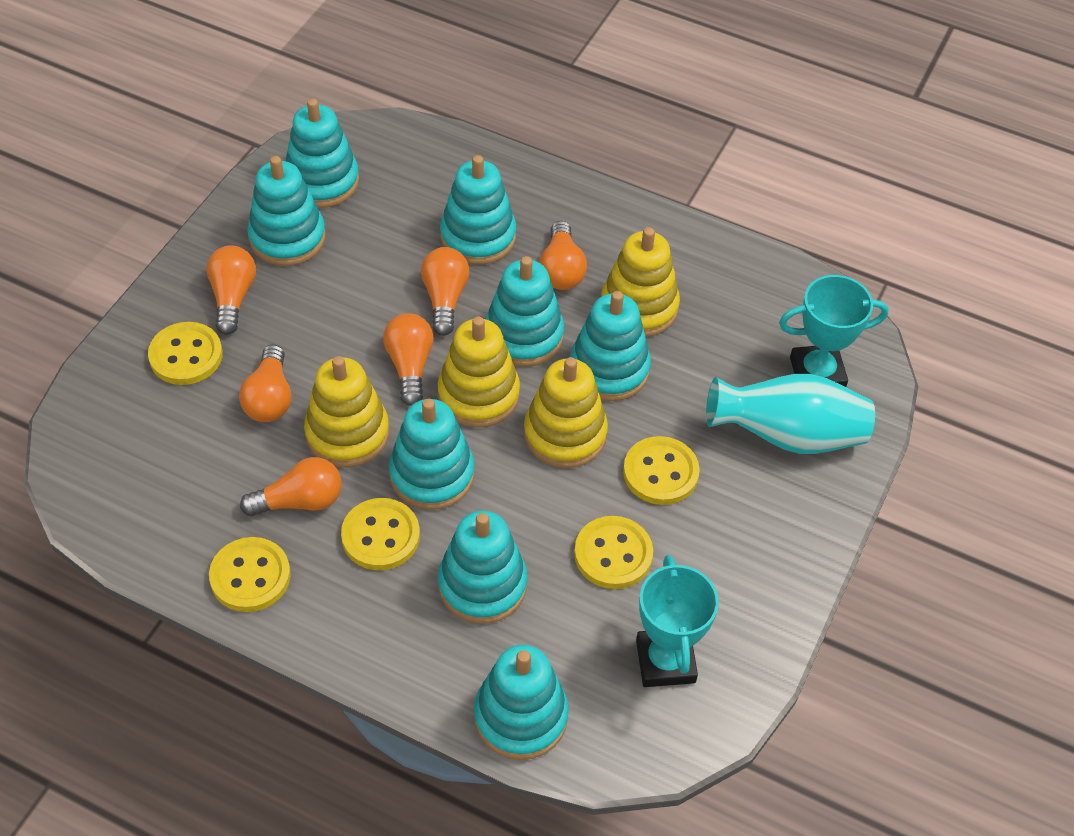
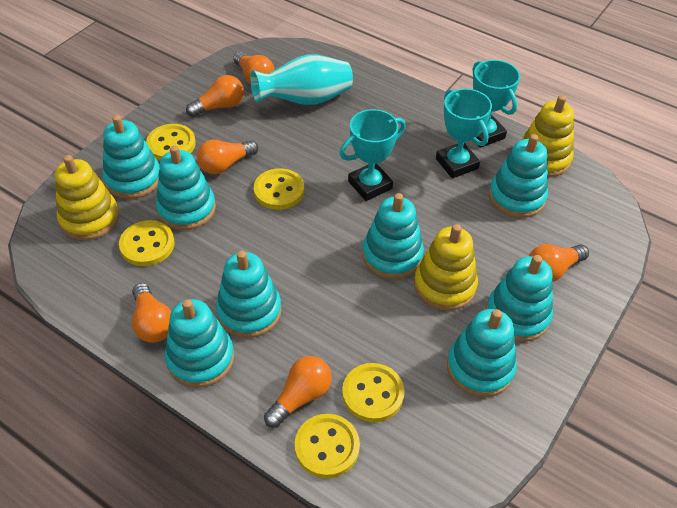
turquoise trophy: 2 -> 3
yellow stacking toy: 4 -> 3

